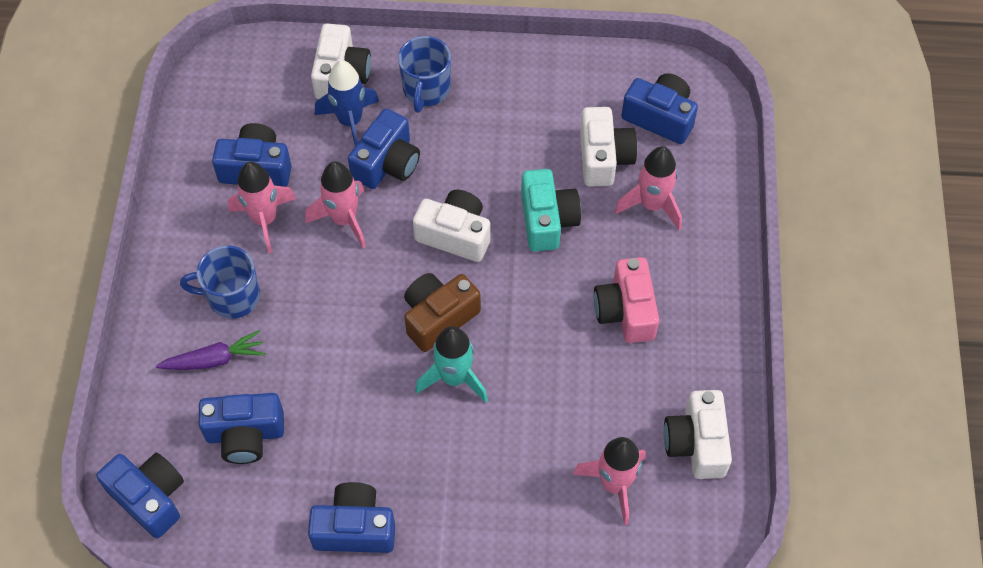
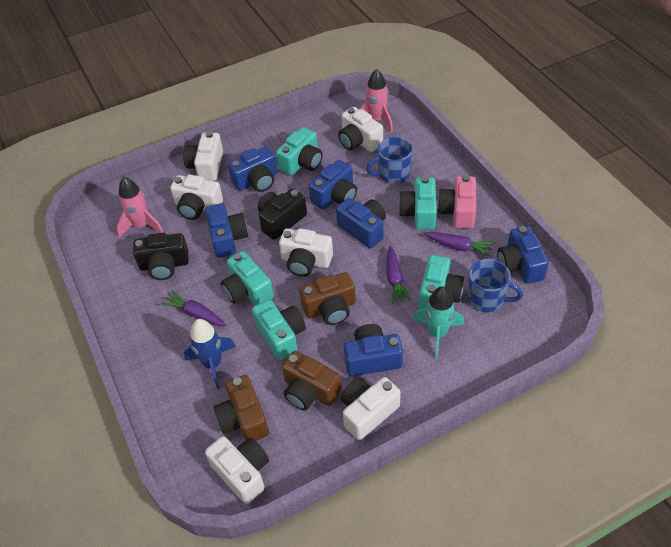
black camera: 0 -> 2
brown camera: 1 -> 3
pink rocket: 4 -> 2
purple carrot: 1 -> 3
turquoise camera: 1 -> 5
white camera: 4 -> 6

